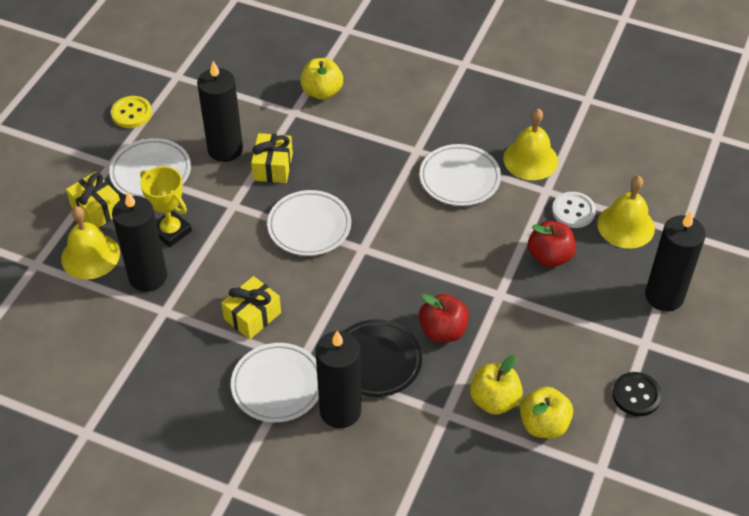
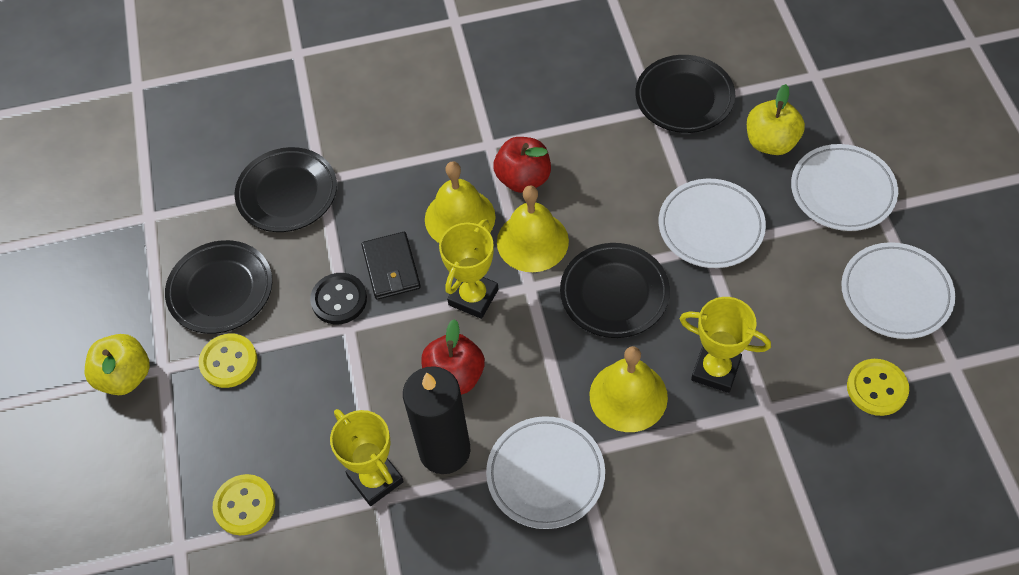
black candle: 4 -> 1
black plate: 1 -> 4
black wallet: 0 -> 1
white button: 1 -> 0
yellow apple: 3 -> 2
yellow button: 1 -> 3
yellow gift: 3 -> 0
yellow trophy: 1 -> 3

